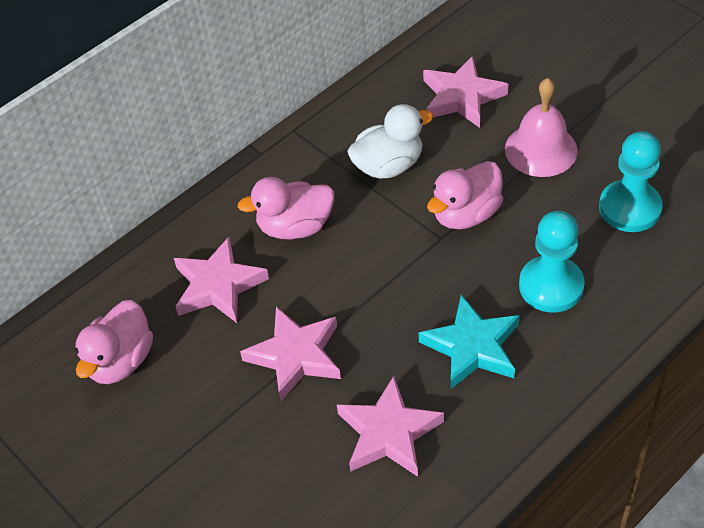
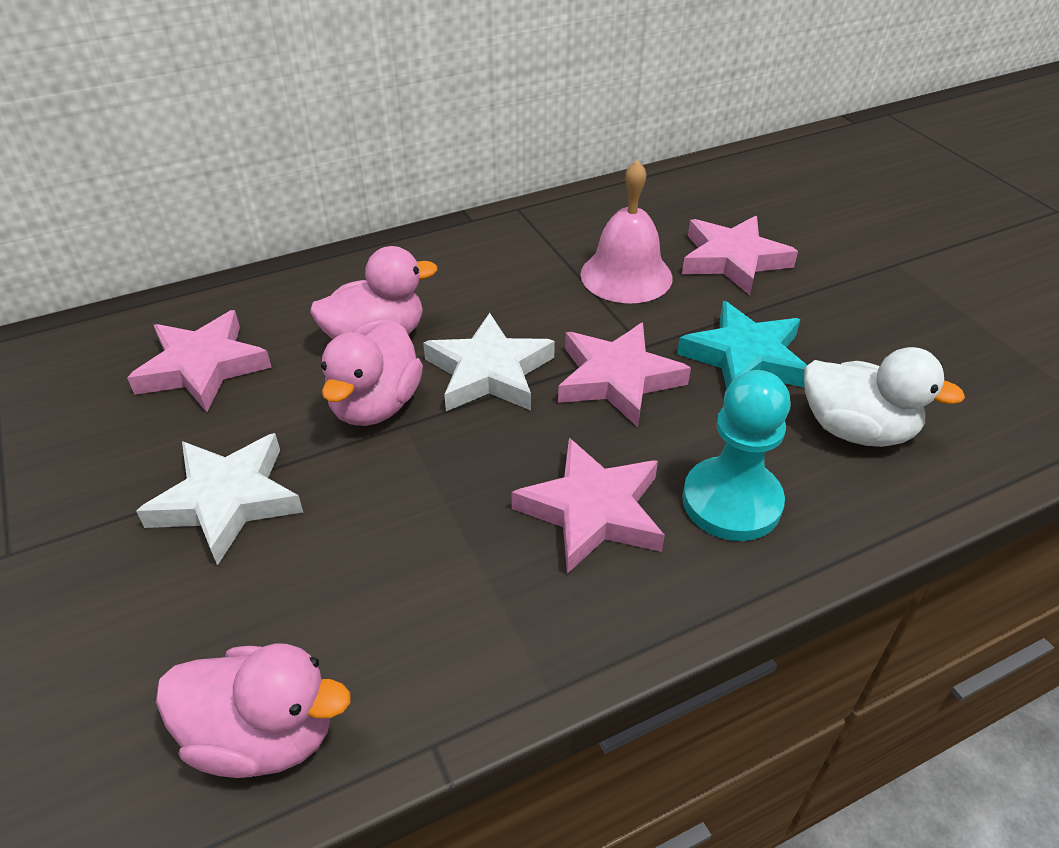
turquoise pawn: 2 -> 1
white star: 0 -> 2

